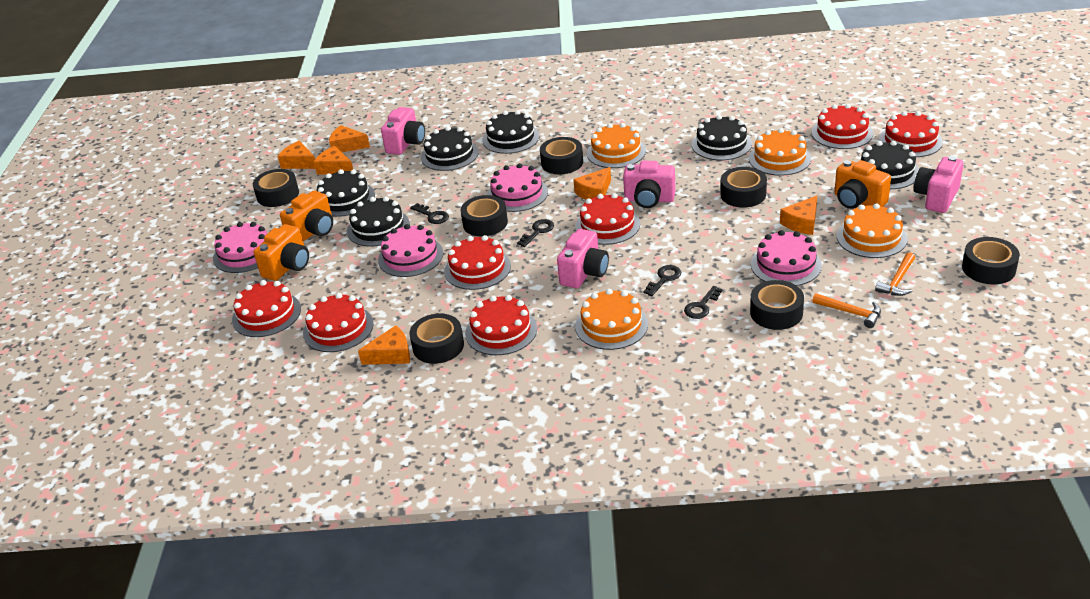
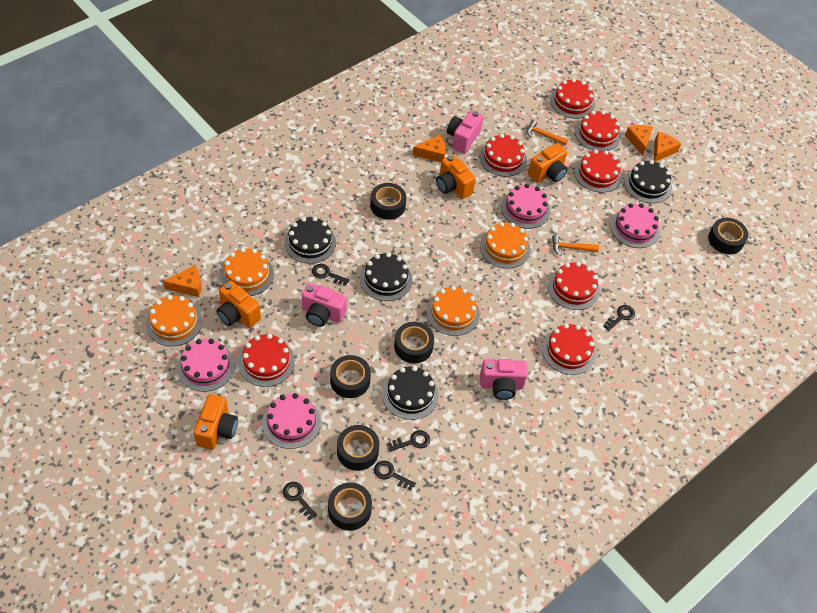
black cake: 6 -> 4
black key: 4 -> 5
black tape: 7 -> 6
orange camera: 3 -> 4
orange cheese: 6 -> 4
pink camera: 4 -> 3

